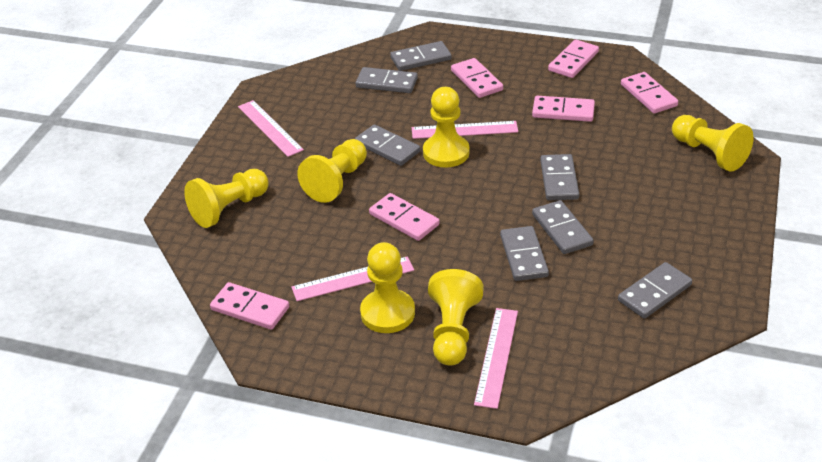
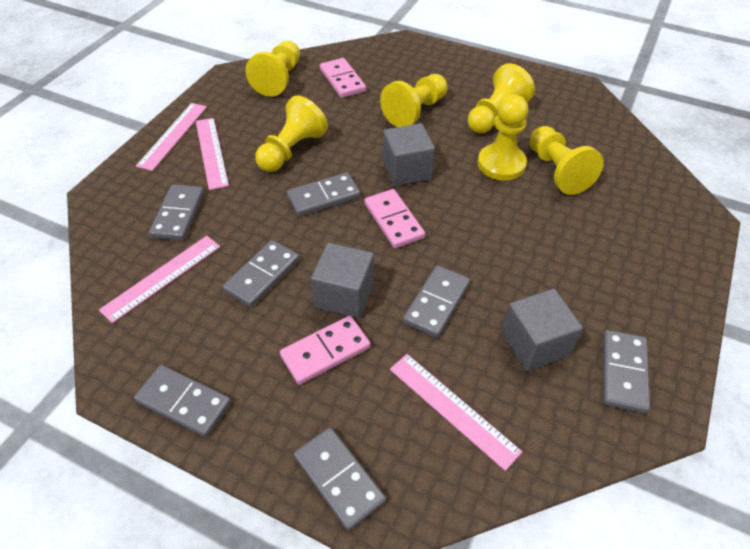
grey cube: 0 -> 3
pink domino: 6 -> 3

